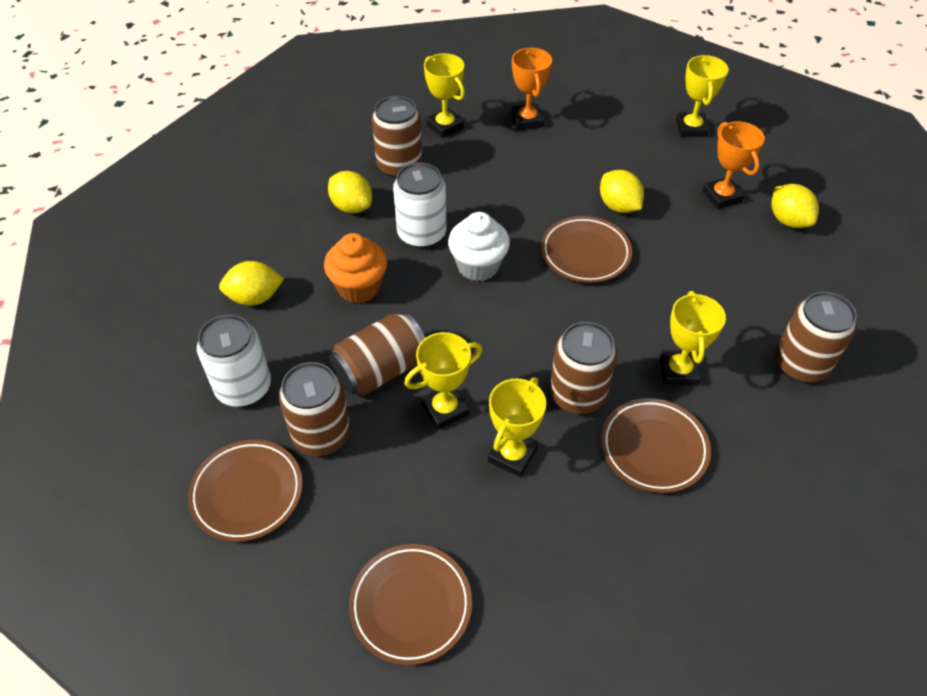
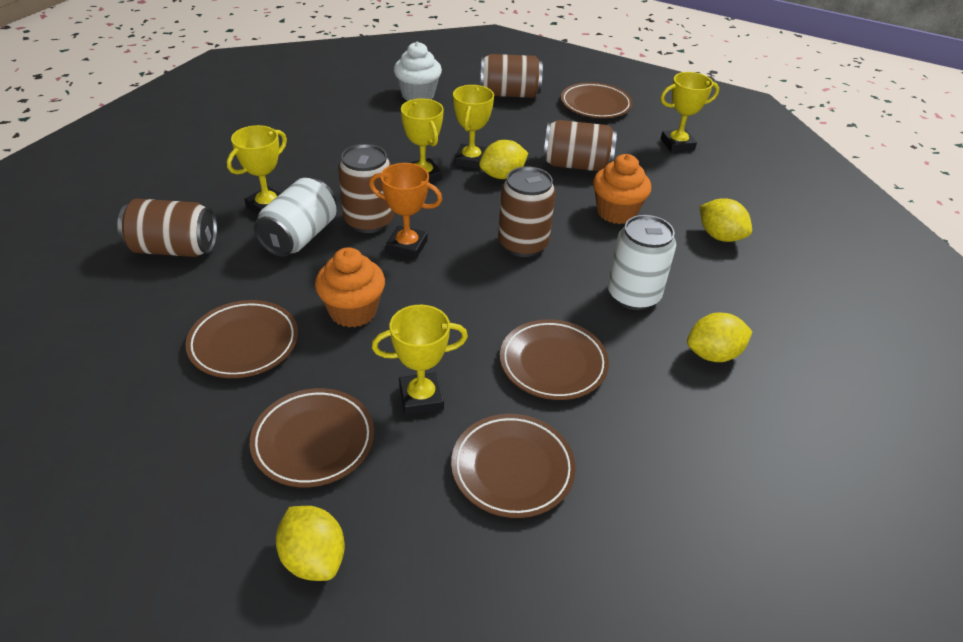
brown plate: 4 -> 5
orange cupcake: 1 -> 2
orange trophy: 2 -> 1

